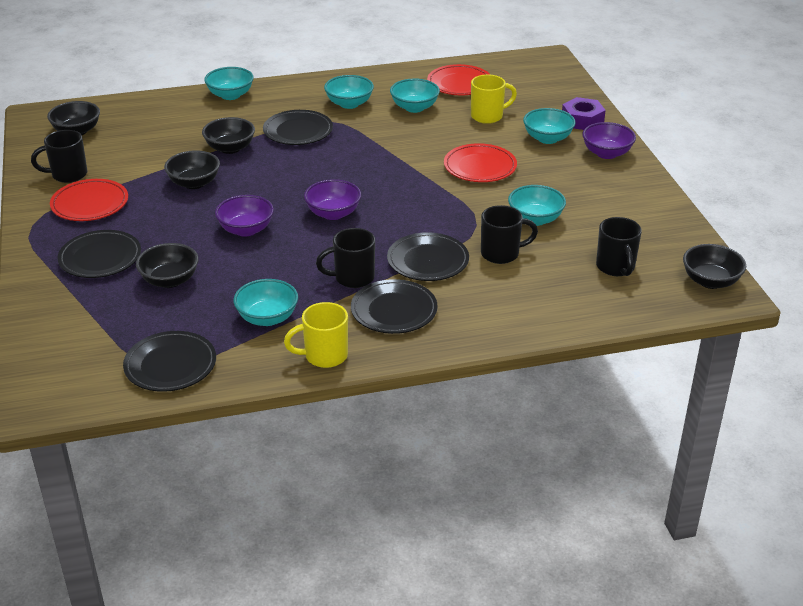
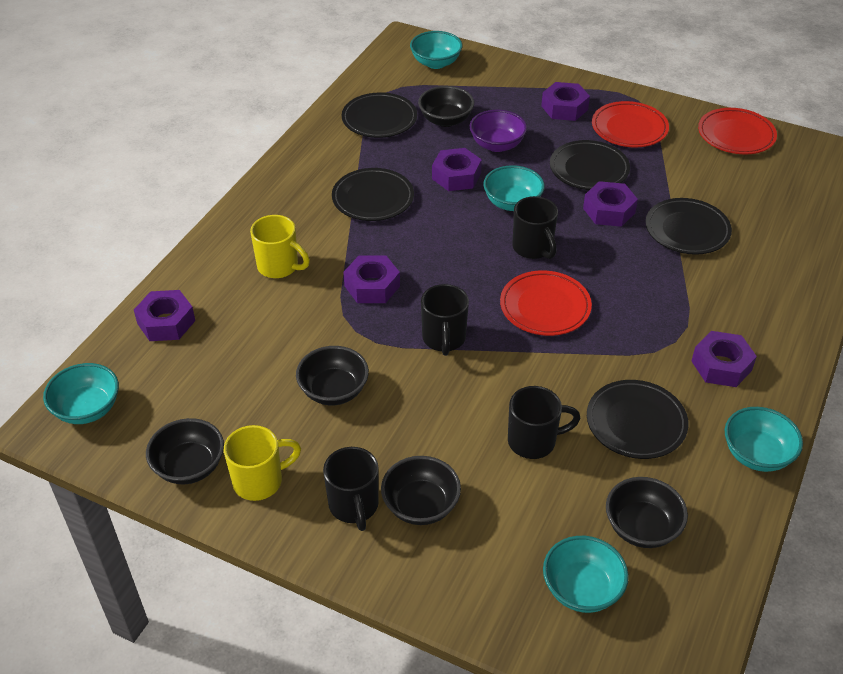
purple bowl: 3 -> 1
purple nut: 1 -> 6
turquoise bowl: 6 -> 5

